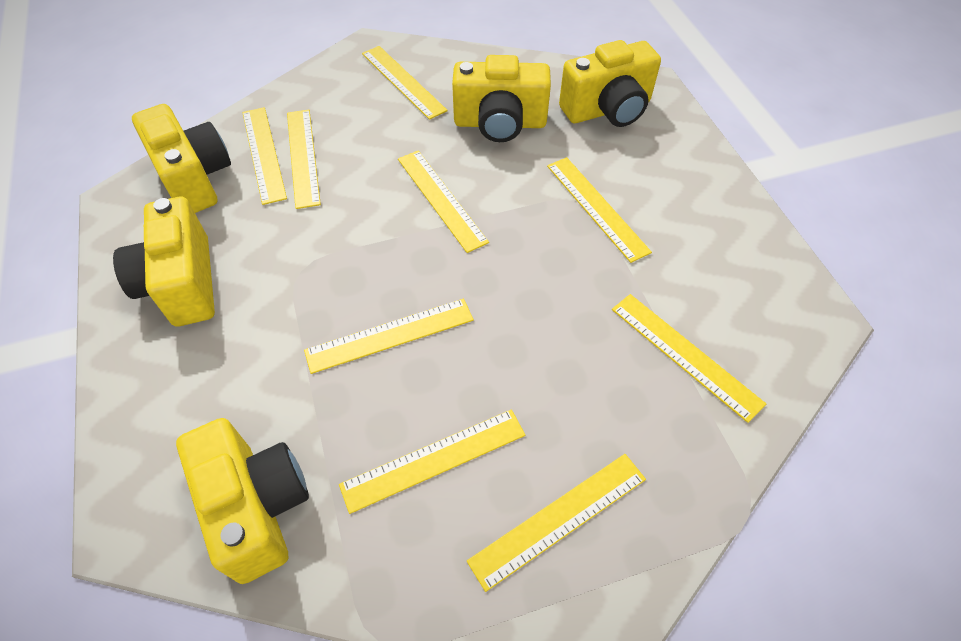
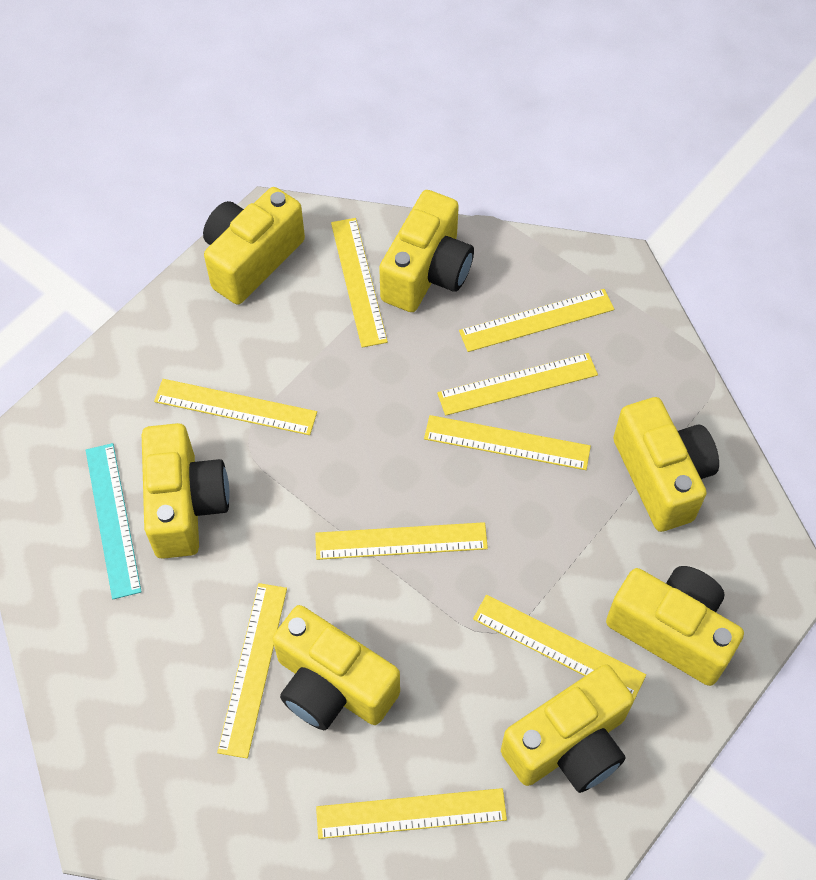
turquoise ruler: 0 -> 1
yellow camera: 5 -> 7

